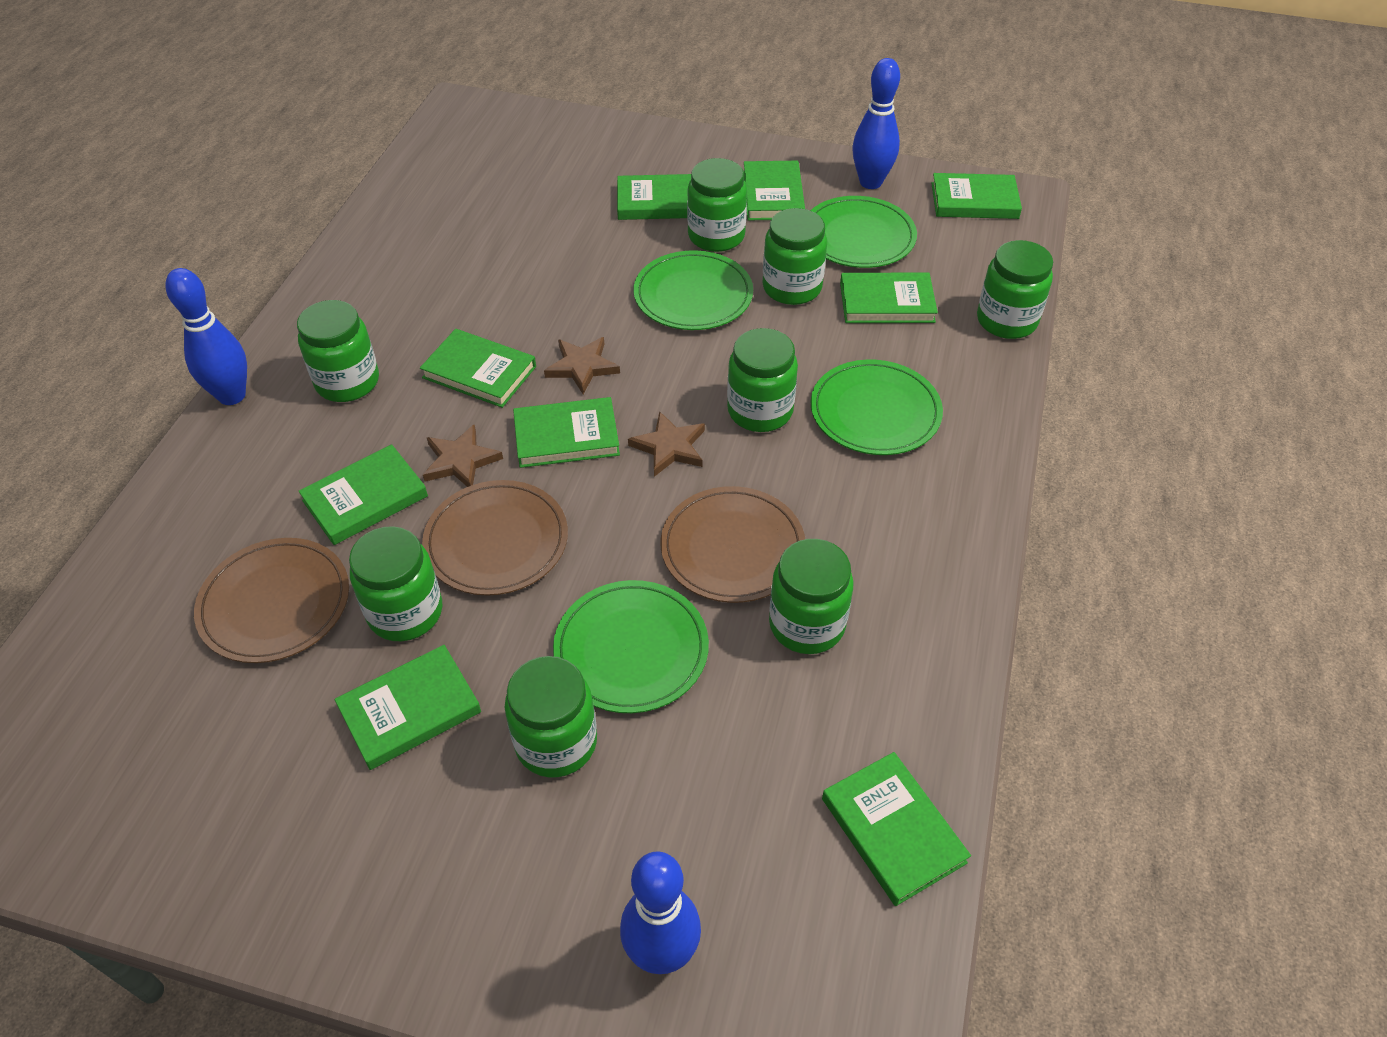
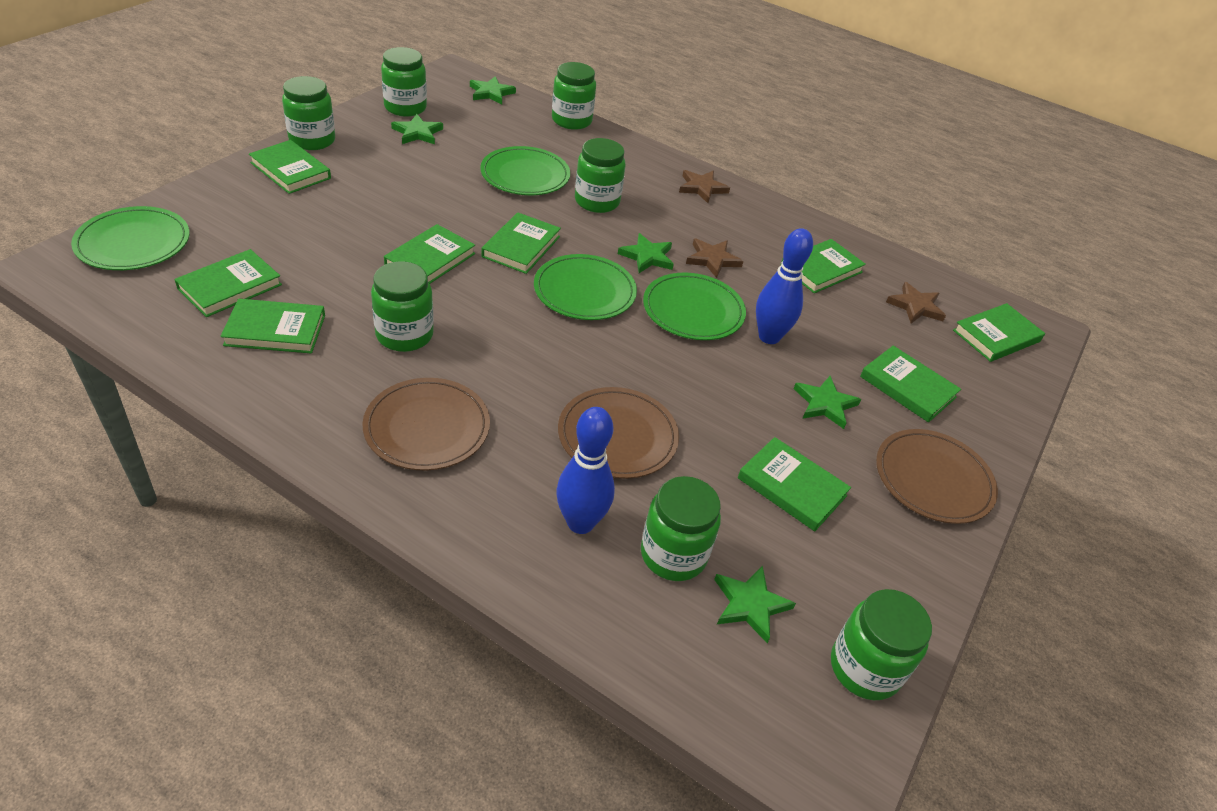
blue bowling pin: 3 -> 2
green jar: 8 -> 7
green star: 0 -> 5

